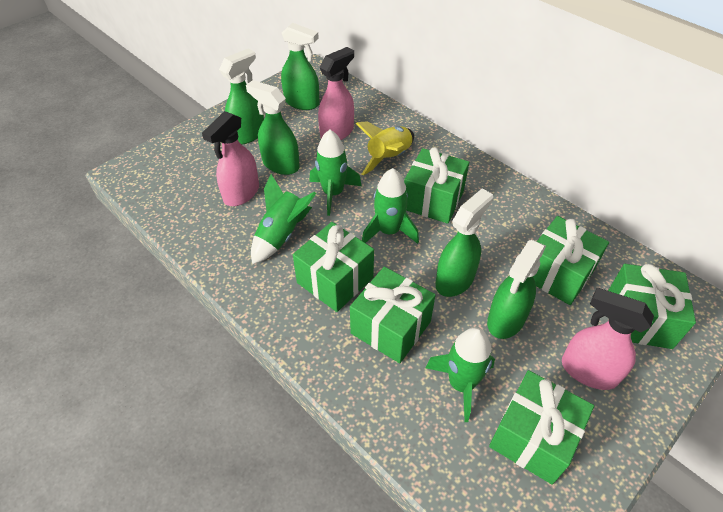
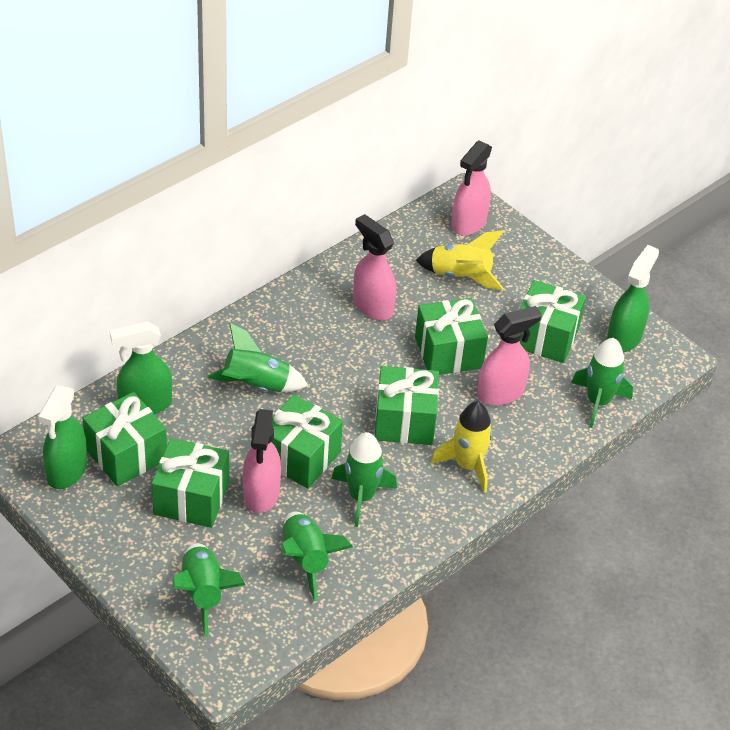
green rocket: 4 -> 5
green spray bottle: 5 -> 3
pink spray bottle: 3 -> 4
yellow rocket: 1 -> 2

